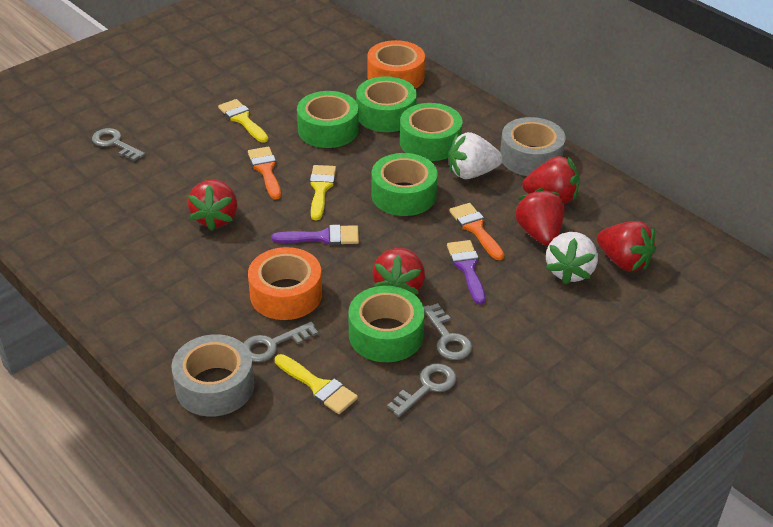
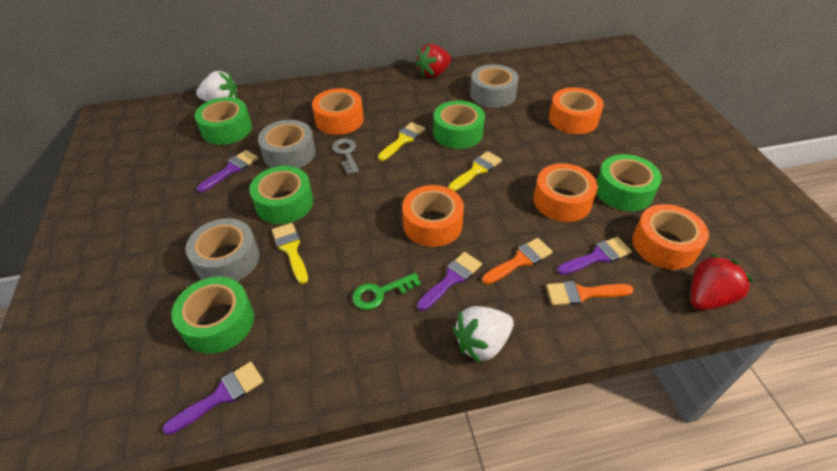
green key: 0 -> 1
grey key: 4 -> 1
grey tape: 2 -> 3
orange tape: 2 -> 5
purple brush: 2 -> 4
red strawberry: 5 -> 2

